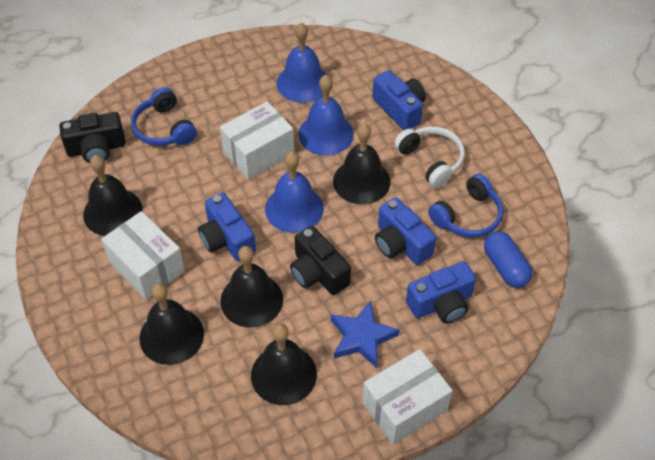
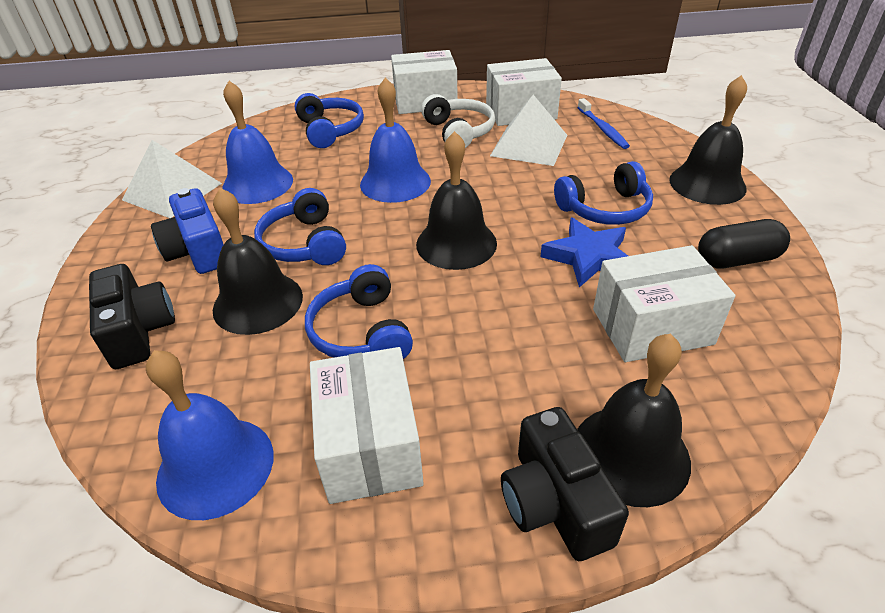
black bell: 5 -> 4
black capsule: 0 -> 1
blue camera: 4 -> 1
blue capsule: 1 -> 0
blue headphones: 2 -> 4
blue toothbrush: 0 -> 1
white box: 3 -> 4
white pyramid: 0 -> 2

